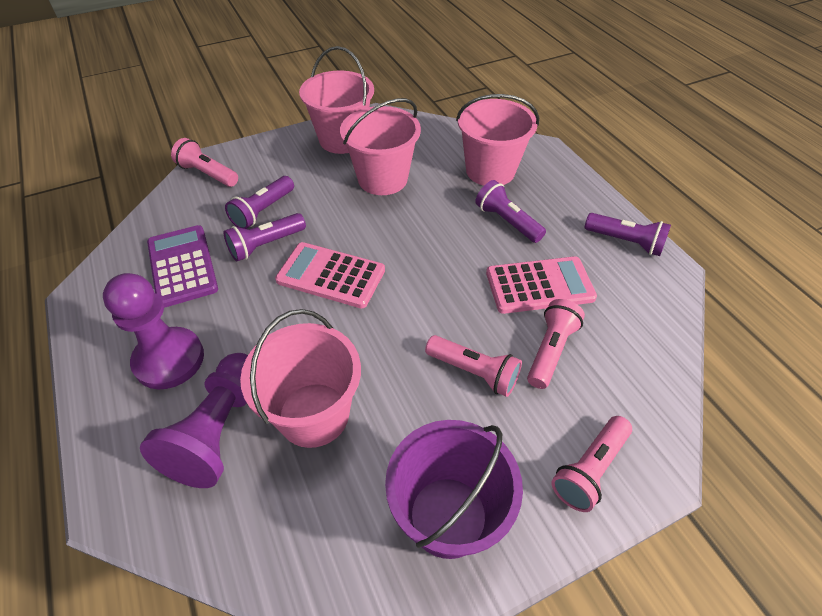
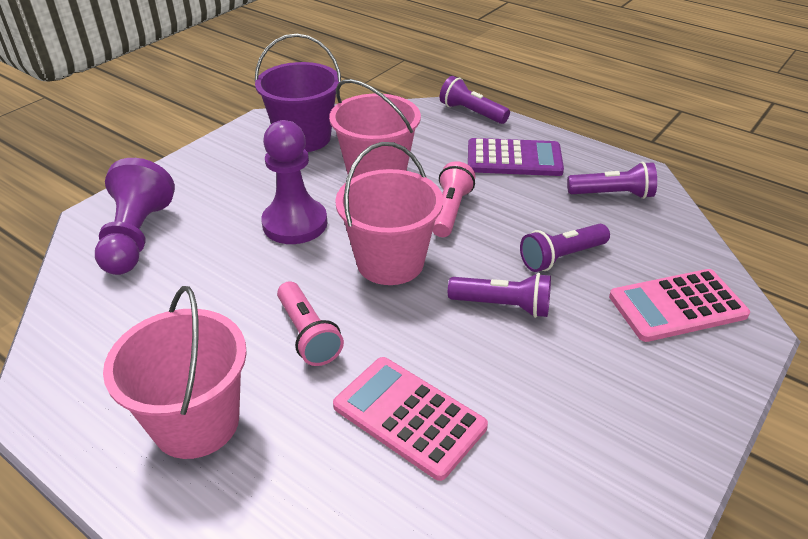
pink bucket: 4 -> 3
pink flashlight: 4 -> 2

